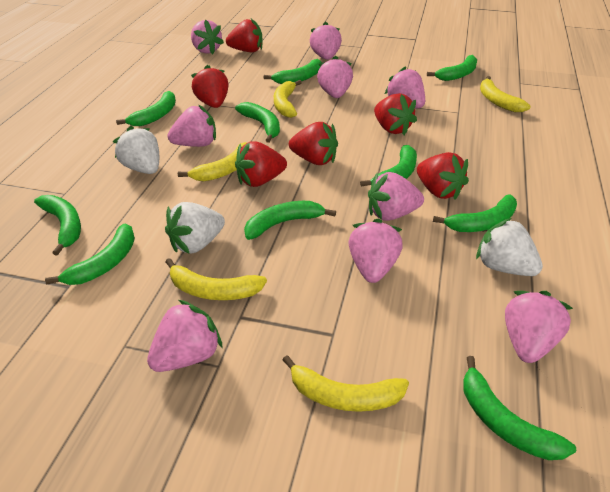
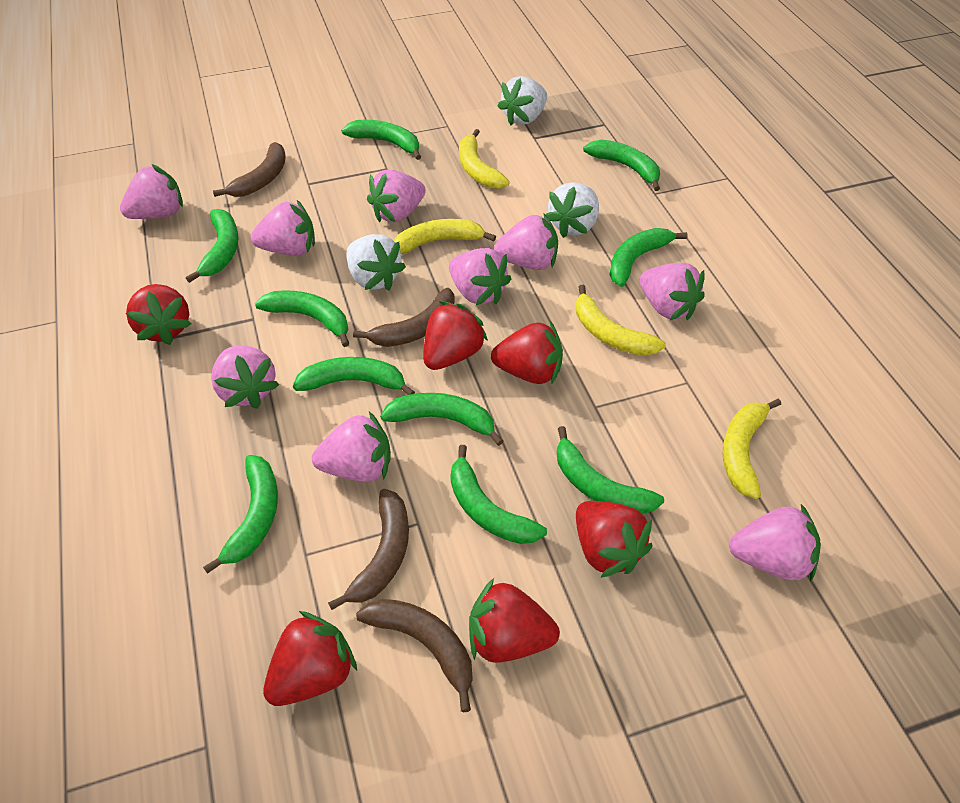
brown banana: 0 -> 4
yellow banana: 5 -> 4

